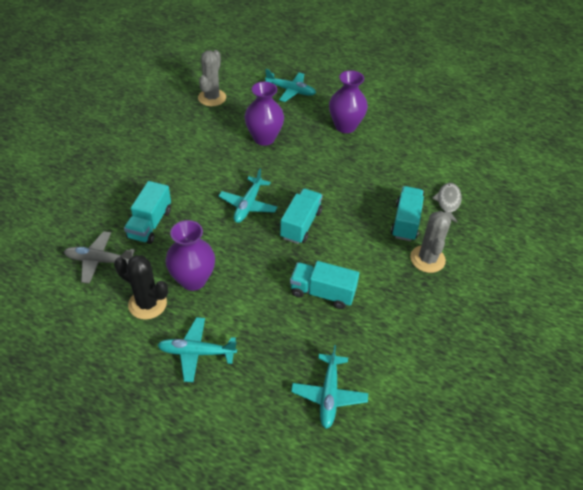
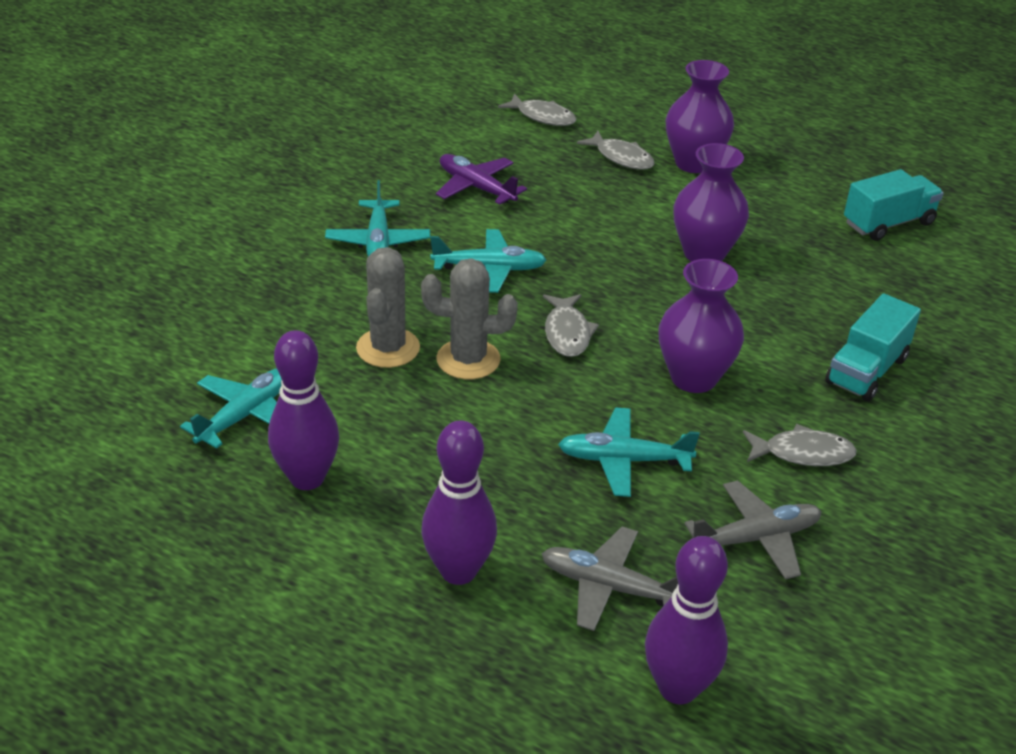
black cactus: 1 -> 0
grey fish: 1 -> 4
grey plane: 1 -> 2
purple bowling pin: 0 -> 3
purple plane: 0 -> 1
turquoise truck: 4 -> 2

